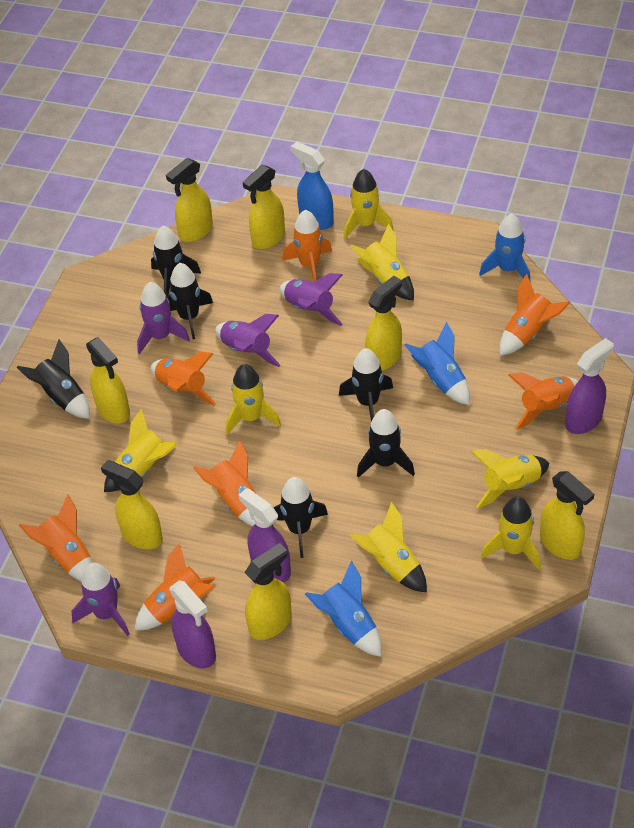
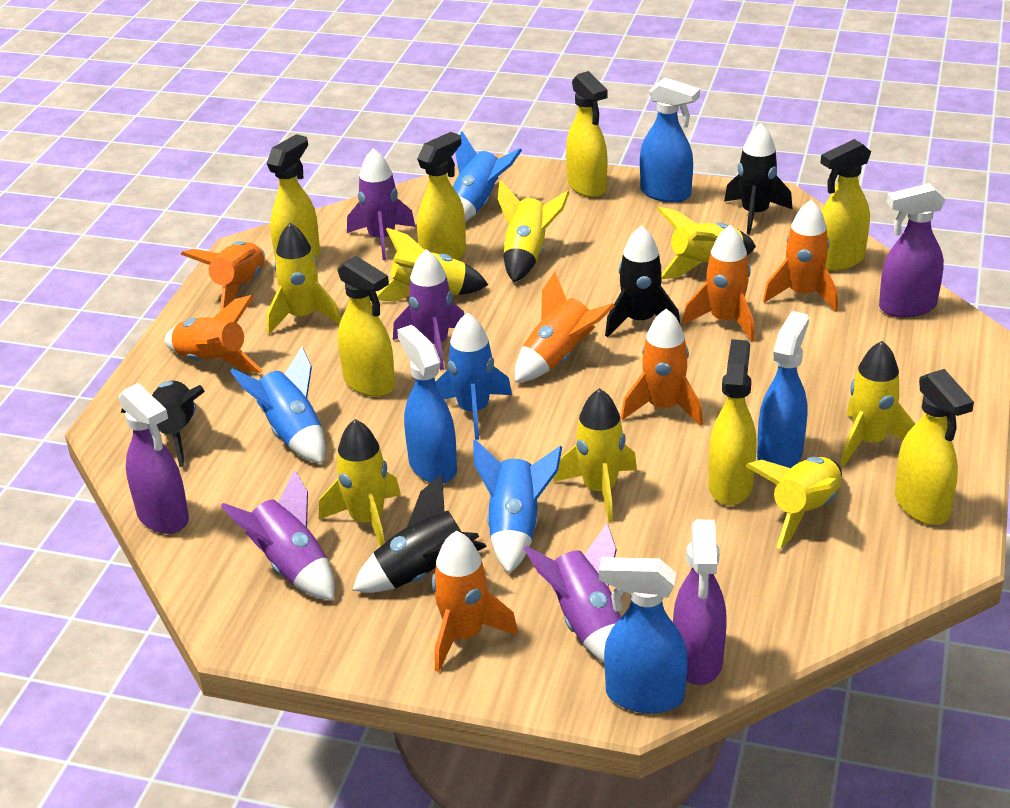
black rocket: 6 -> 4
blue rocket: 3 -> 4
blue spray bottle: 1 -> 4
yellow rocket: 7 -> 8

